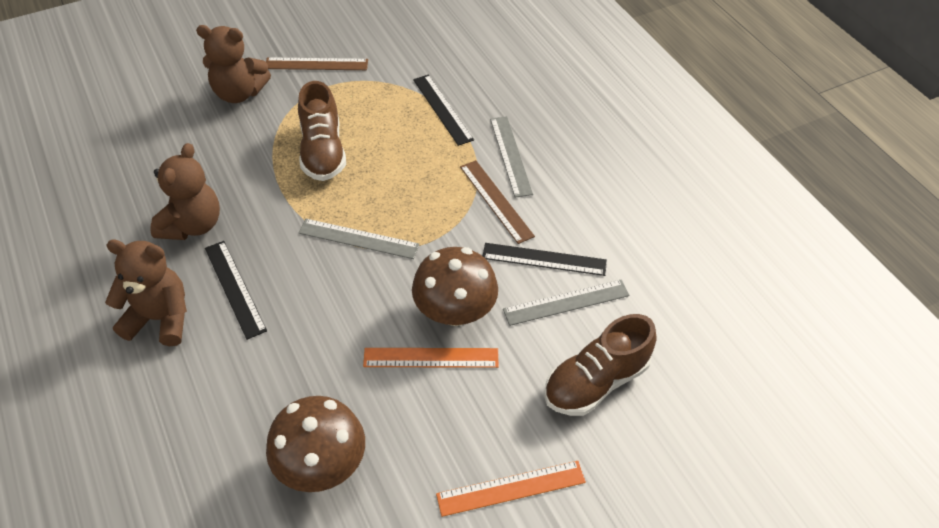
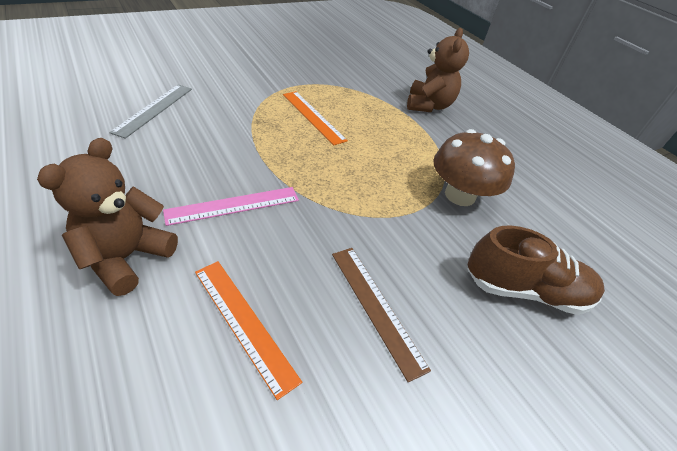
black ruler: 3 -> 0
brown mushroom: 2 -> 1
brown ruler: 2 -> 1
brown shoe: 2 -> 1
brown teddy bear: 3 -> 2
grey ruler: 3 -> 1
pink ruler: 0 -> 1

